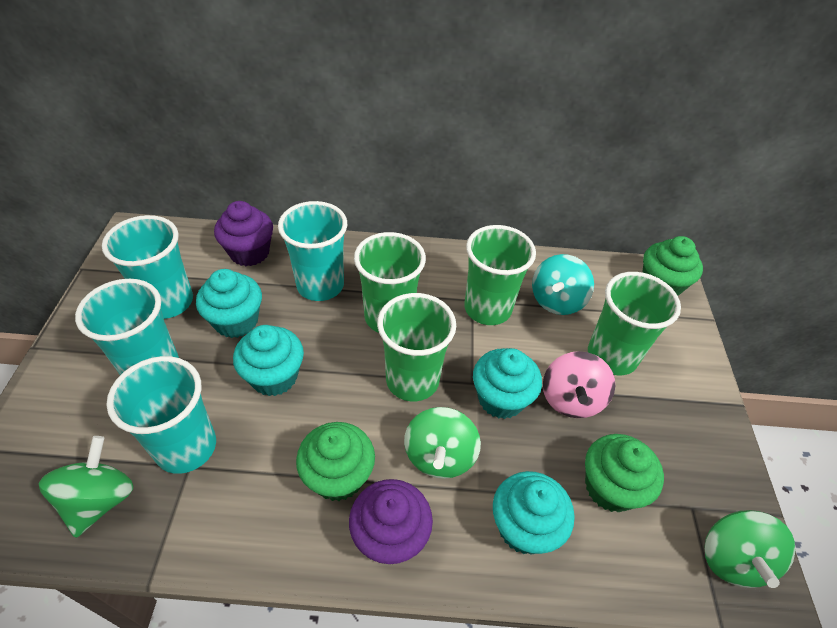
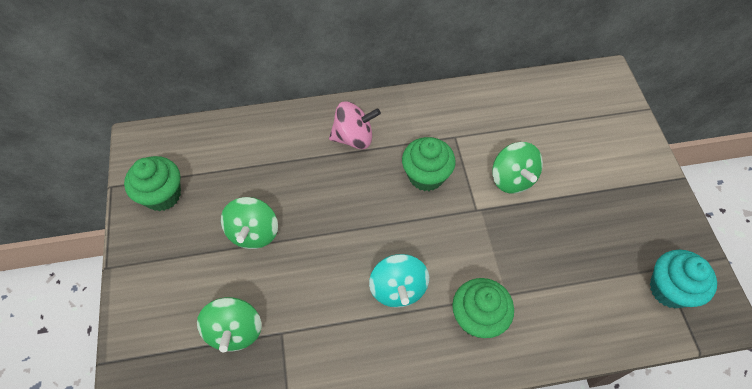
green cup: 4 -> 0
purple cupcake: 2 -> 0
turquoise cup: 4 -> 0
turquoise cupcake: 4 -> 1

